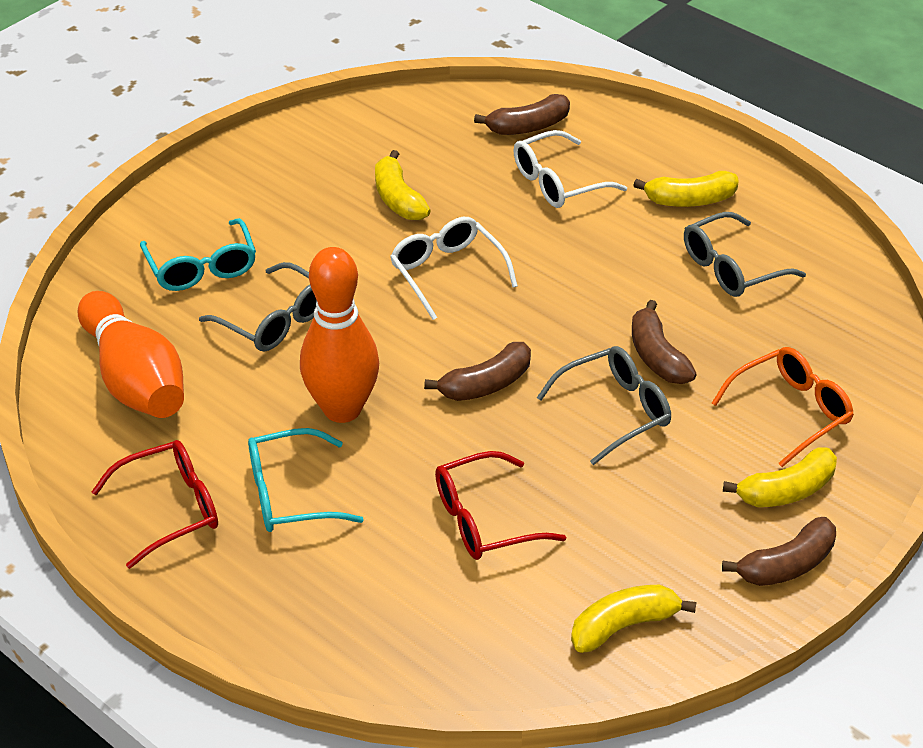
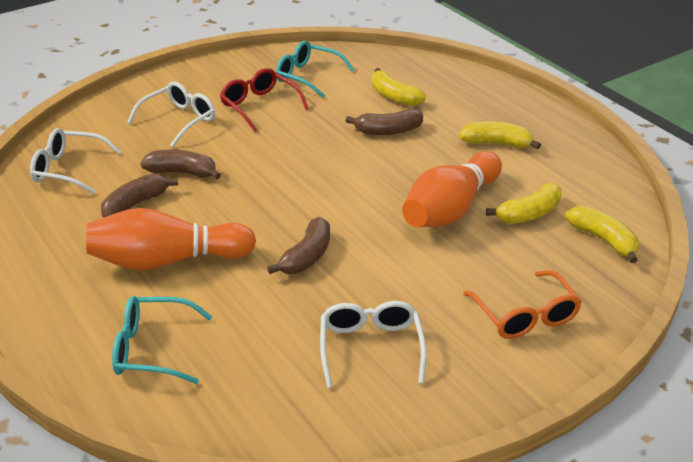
grey glasses: 3 -> 0
red glasses: 2 -> 1
white glasses: 2 -> 3

